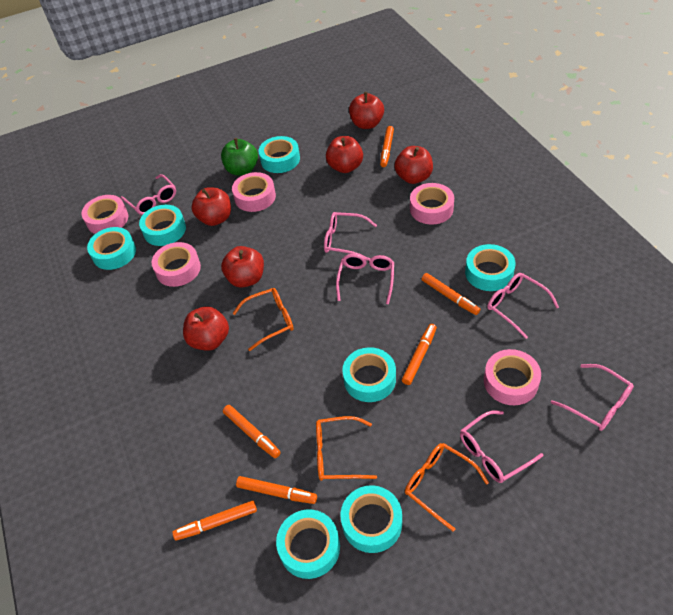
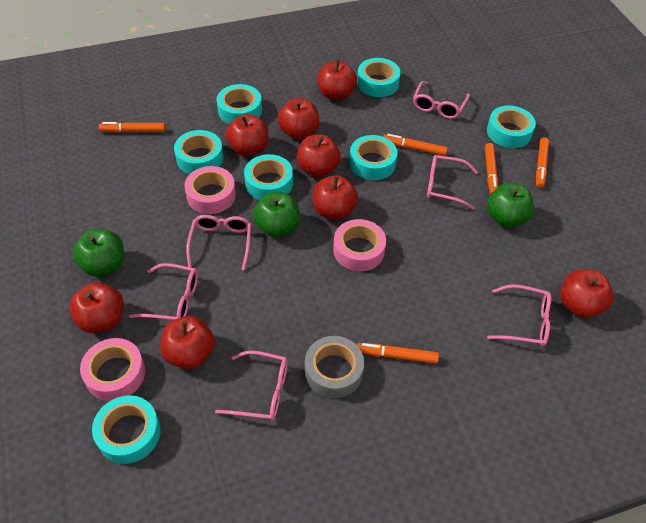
green apple: 1 -> 3
grey tape: 0 -> 1
orange glasses: 3 -> 0
orange marker: 6 -> 5
pink tape: 5 -> 3
red apple: 6 -> 8

